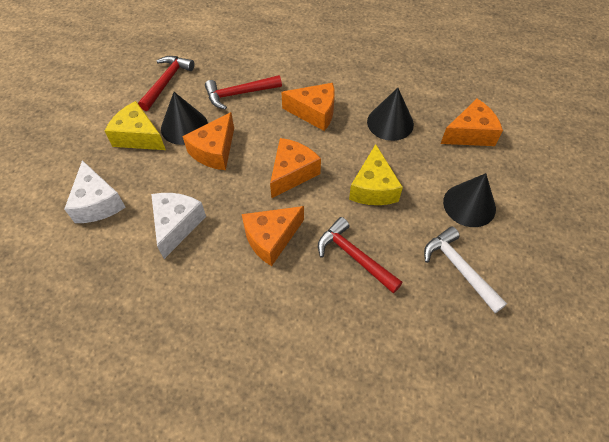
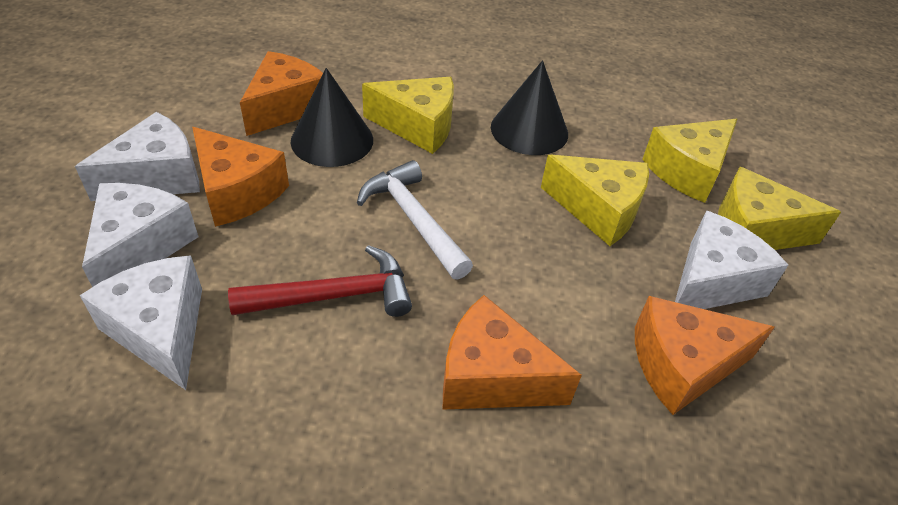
black cone: 3 -> 2
orange cheese: 5 -> 4
red hammer: 3 -> 1
white cheese: 2 -> 4
yellow cheese: 2 -> 4

